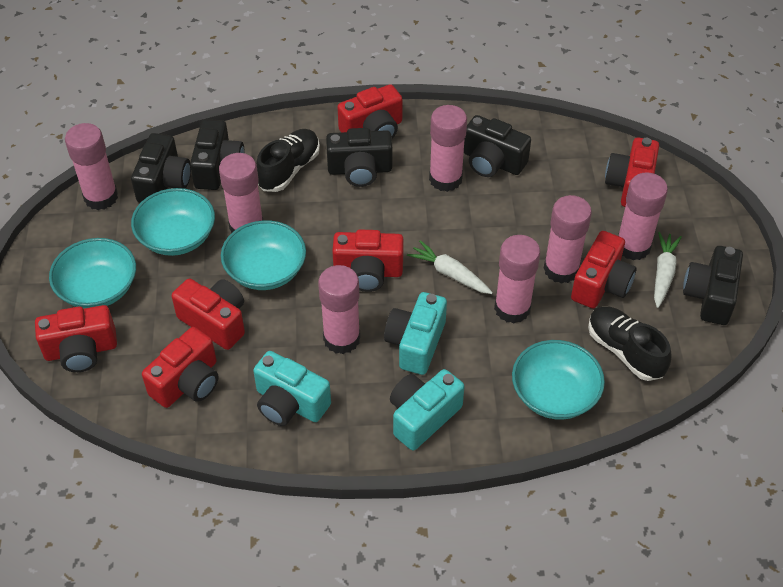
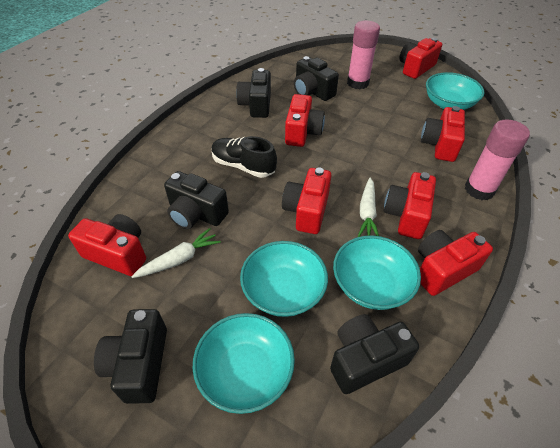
black shoe: 2 -> 1
pink glue stick: 7 -> 2
turquoise camera: 3 -> 0

